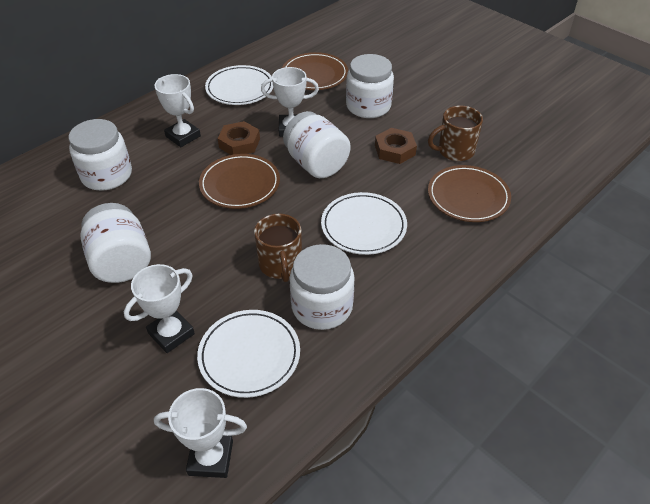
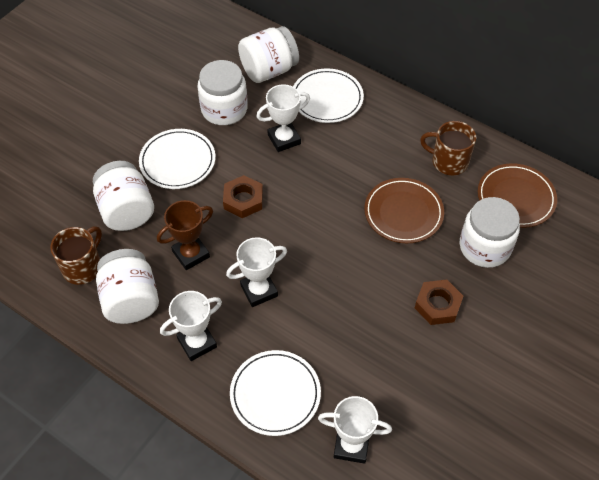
brown plate: 3 -> 2
brown trophy: 0 -> 1

